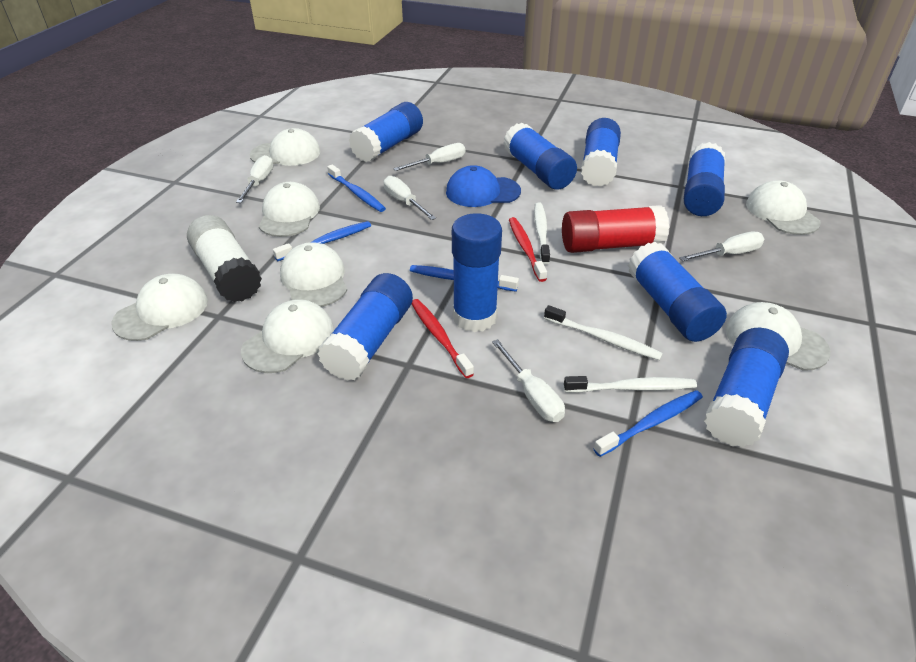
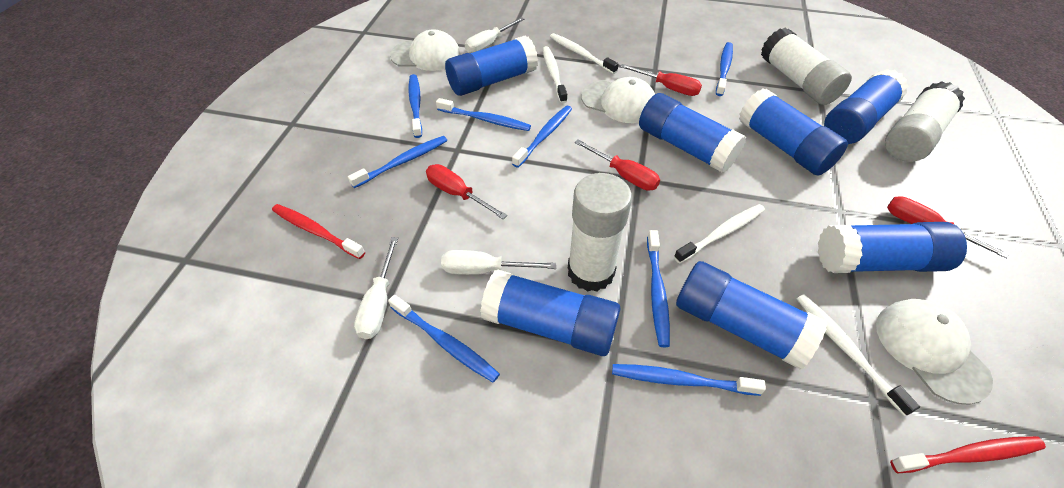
blue cap: 1 -> 0
blue glue stick: 8 -> 7
blue toothbrush: 4 -> 8
red glue stick: 1 -> 0
red screwdriver: 0 -> 4
white cap: 7 -> 3
white glue stick: 1 -> 3
white screwdriver: 5 -> 3
white toothbrush: 3 -> 4

